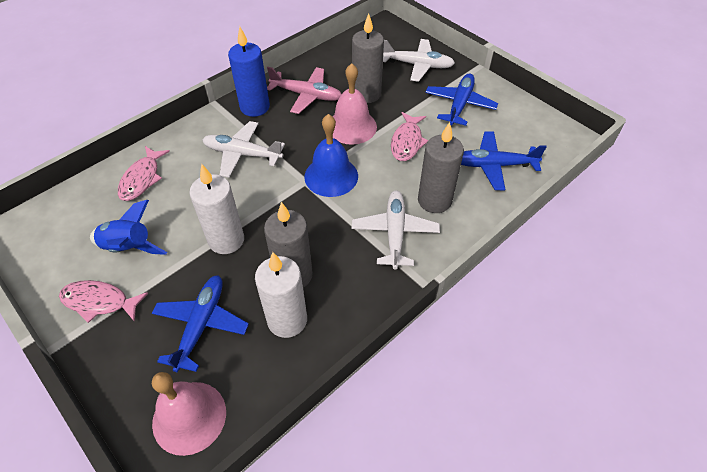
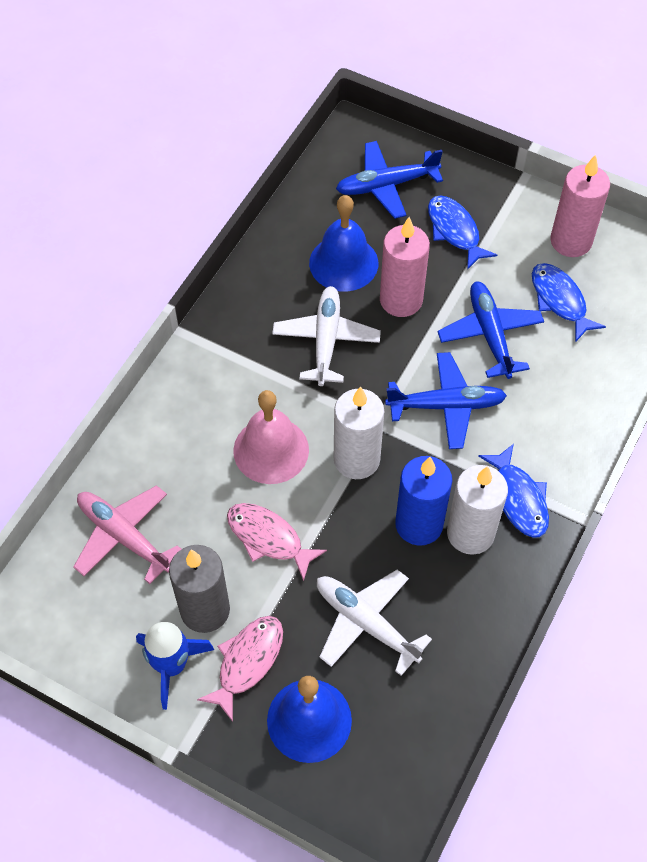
blue bell: 1 -> 2
blue fish: 0 -> 3
grey candle: 3 -> 1
pink bell: 2 -> 1
pink candle: 0 -> 2
pink fish: 3 -> 2
white plane: 3 -> 2

